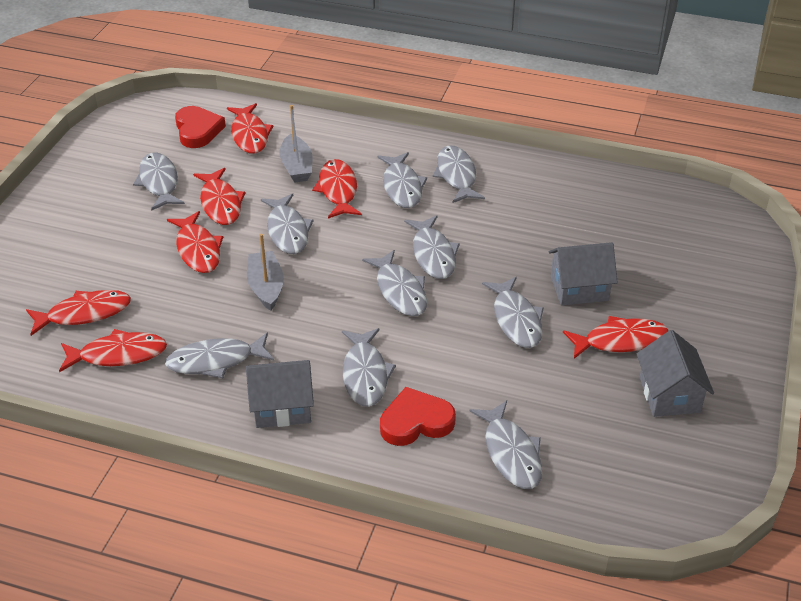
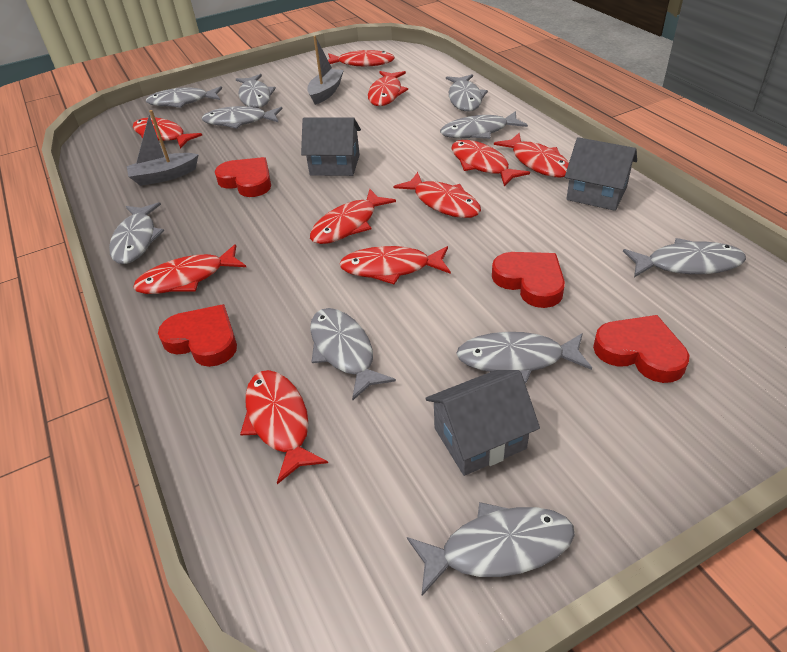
red fish: 7 -> 10
red heart: 2 -> 4

